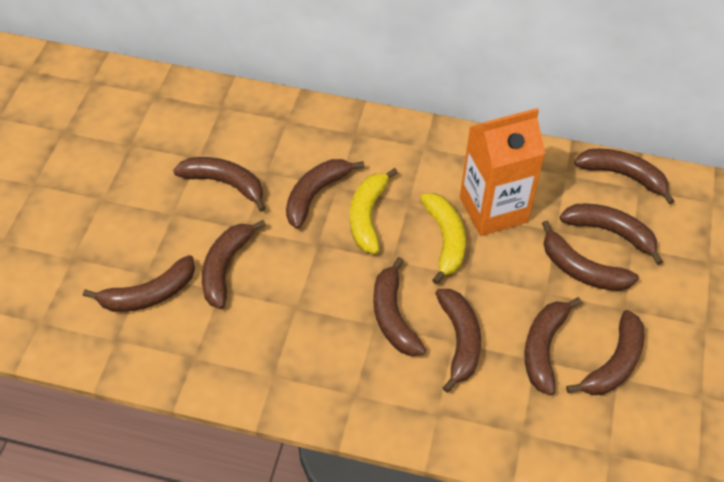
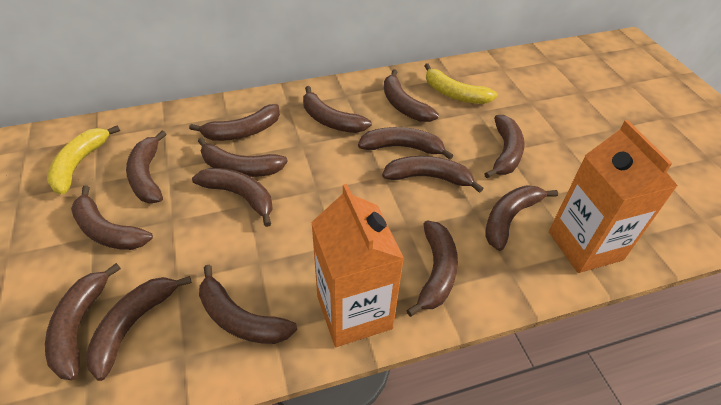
brown banana: 11 -> 15
orange carton: 1 -> 2

